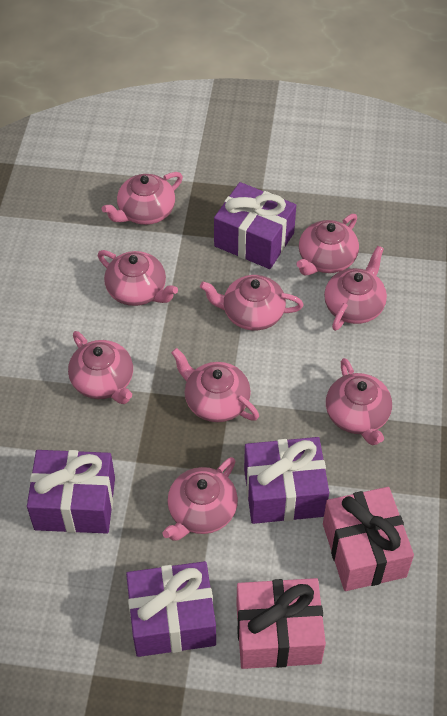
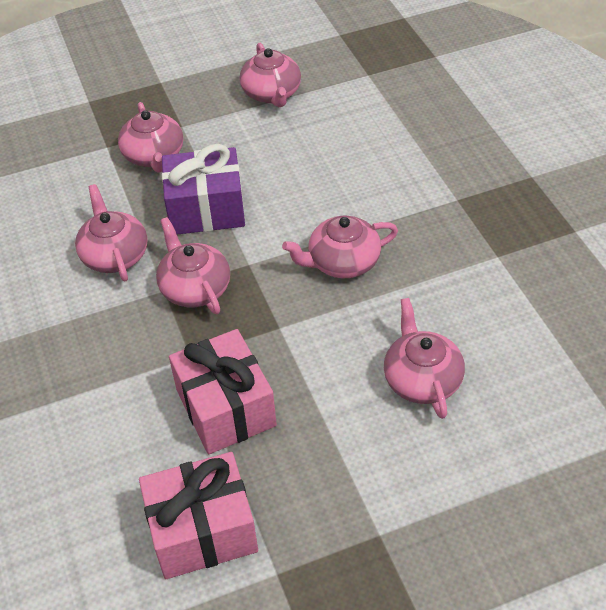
pink teapot: 9 -> 6
purple gift: 4 -> 1

